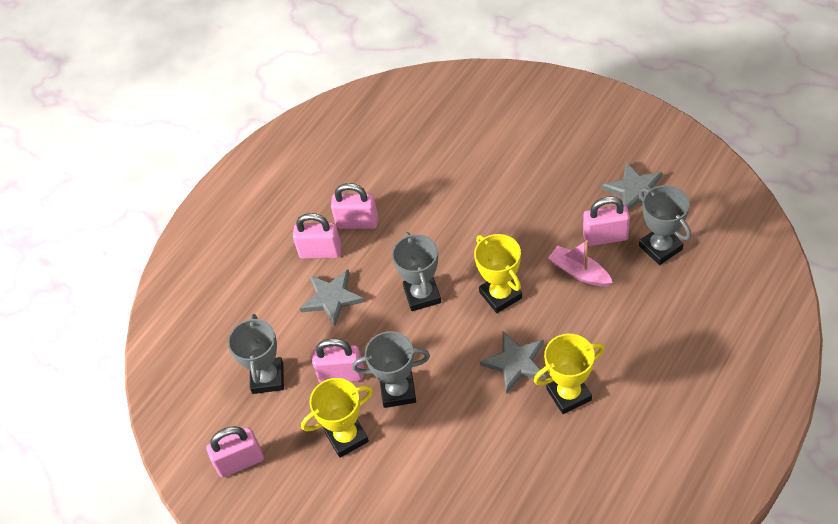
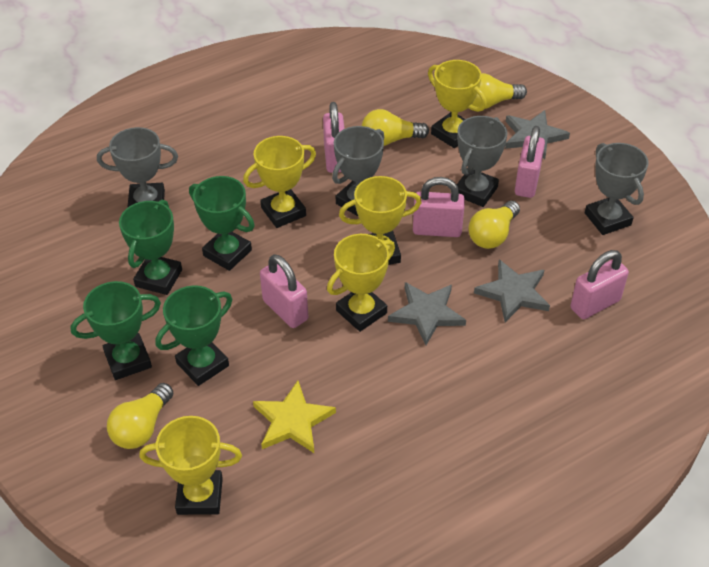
green trophy: 0 -> 4
pink boat: 1 -> 0
yellow light bulb: 0 -> 4
yellow star: 0 -> 1
yellow trophy: 3 -> 5

